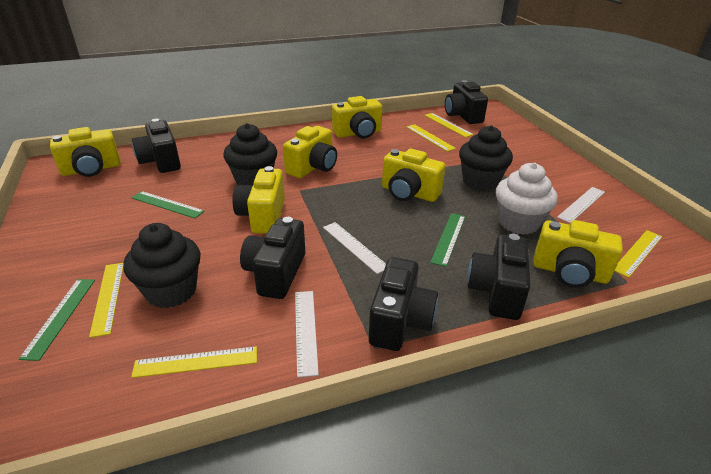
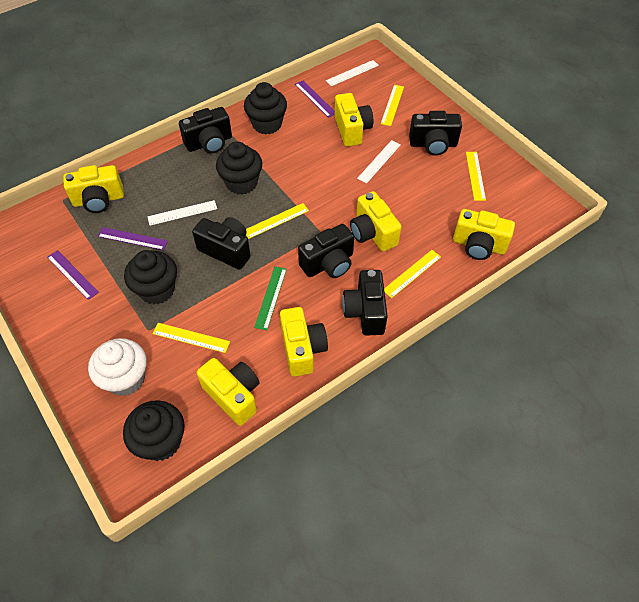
black cupcake: 3 -> 4
green ruler: 3 -> 1
purple ruler: 0 -> 3

